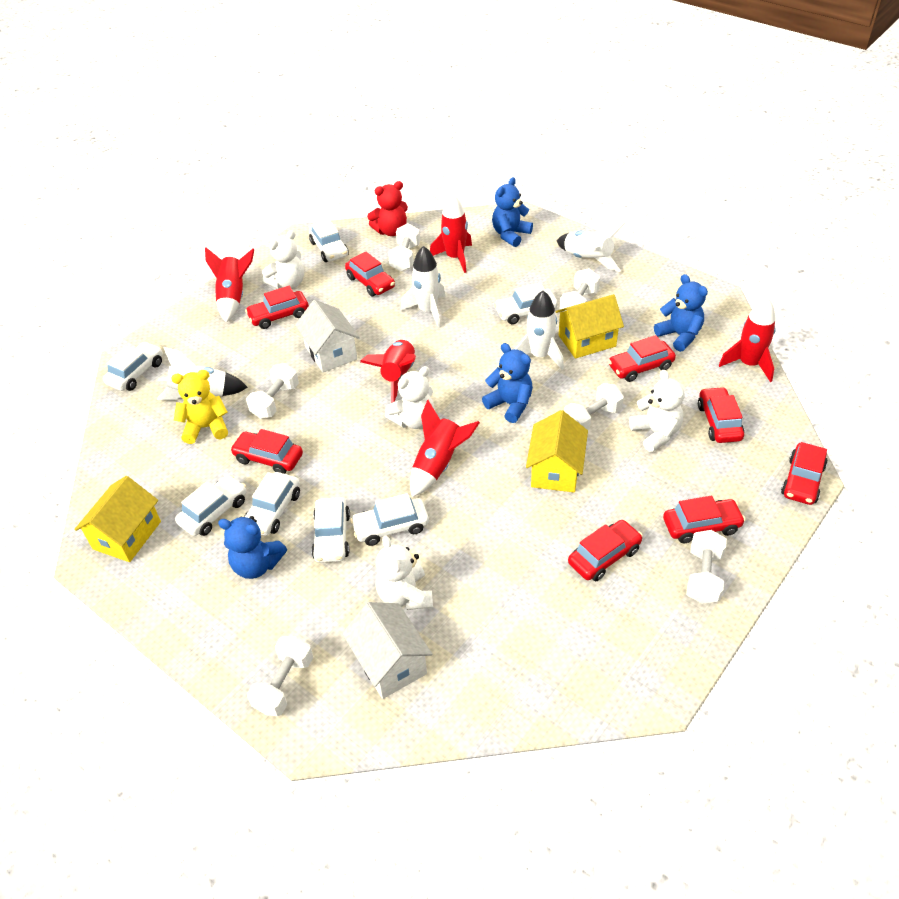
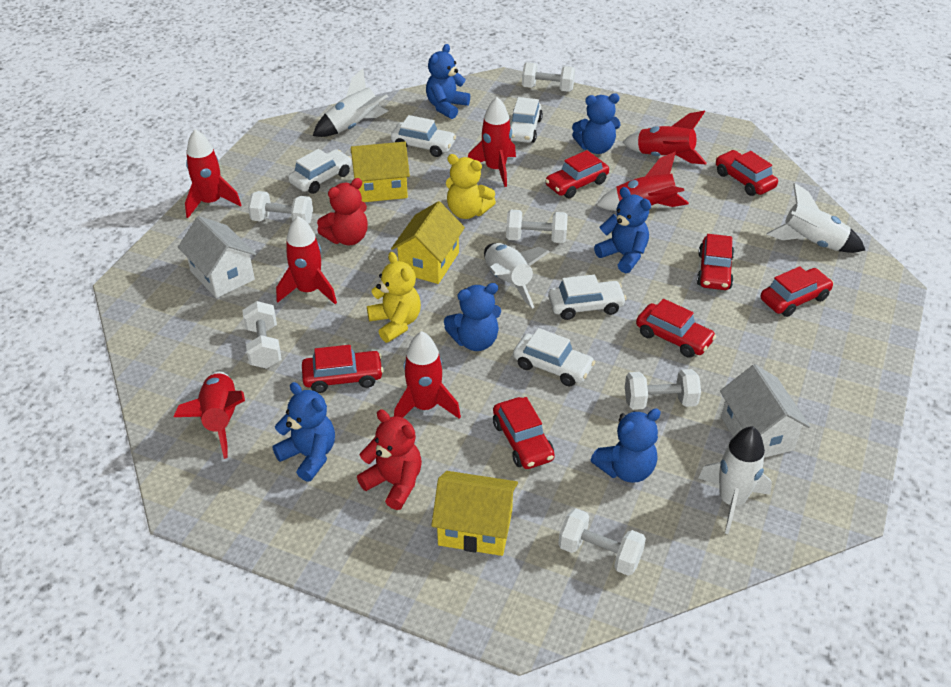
blue teddy bear: 4 -> 6
red car: 8 -> 7
red rocket: 5 -> 7
red teddy bear: 1 -> 2
white car: 7 -> 5
white teddy bear: 4 -> 0
yellow teddy bear: 1 -> 2

